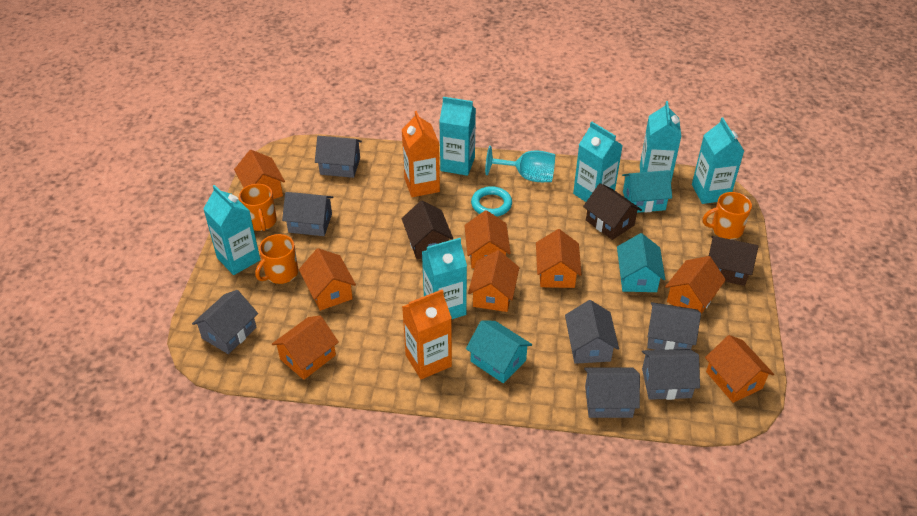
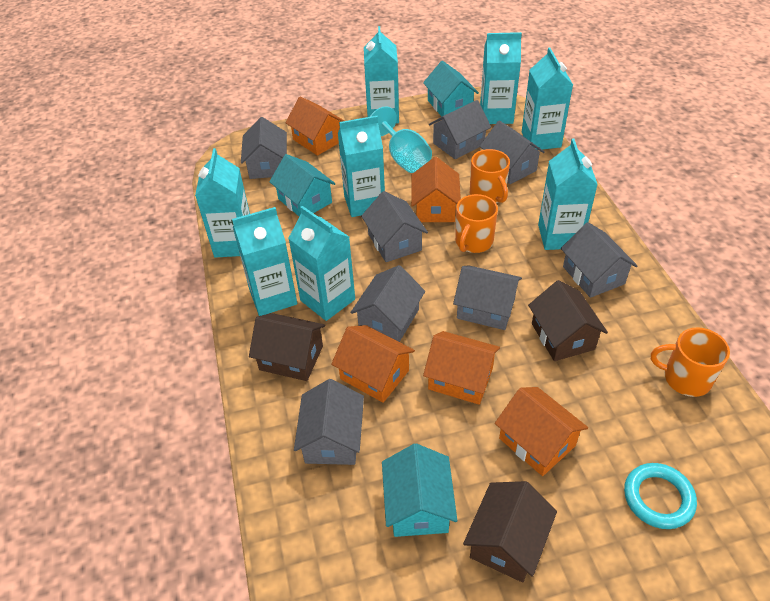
grey house: 7 -> 8
orange carton: 2 -> 0
orange house: 8 -> 5
turquoise carton: 6 -> 8

